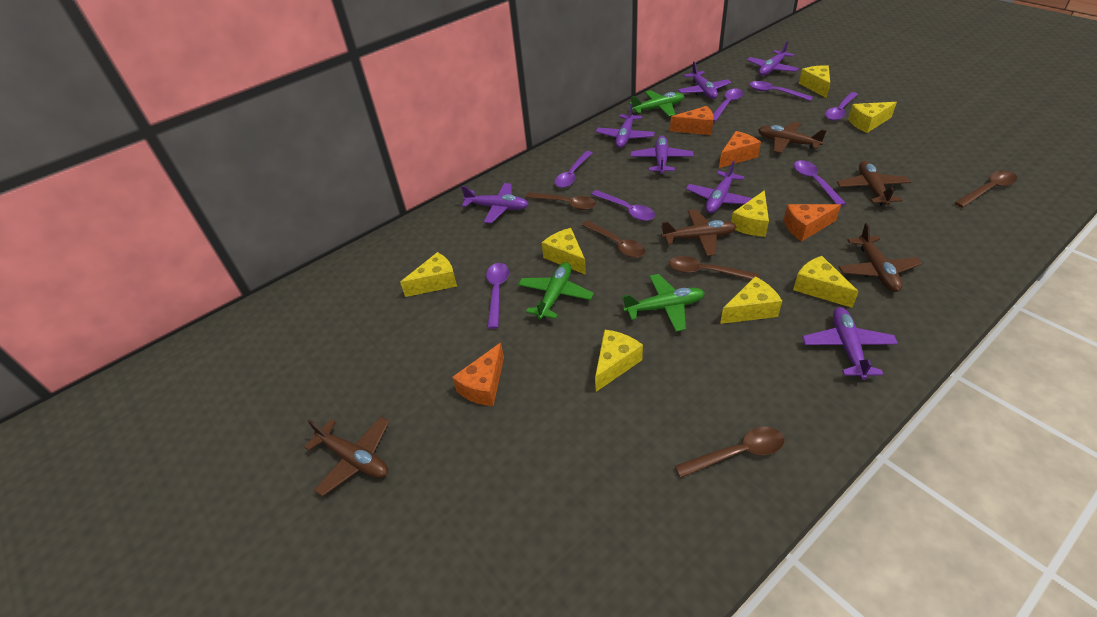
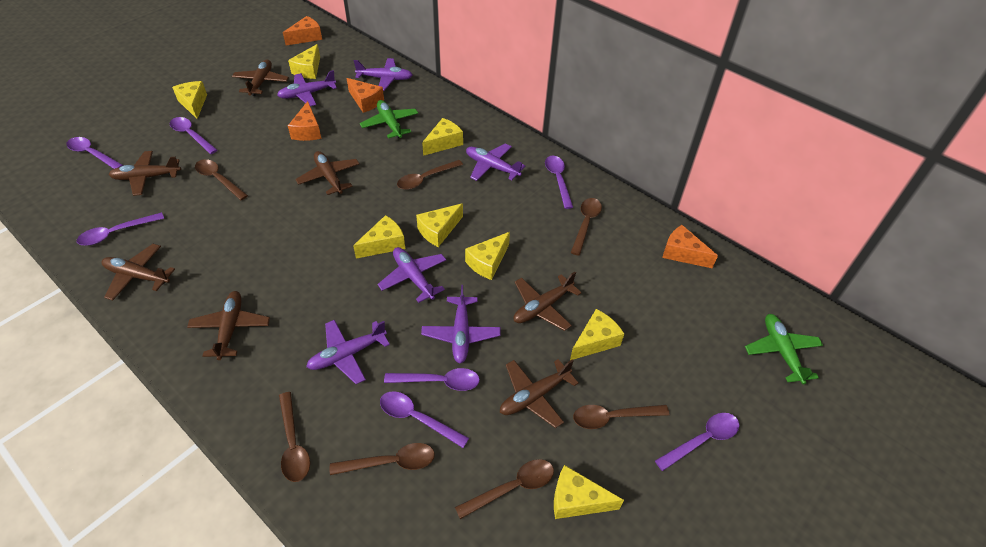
brown plane: 5 -> 7
brown spoon: 5 -> 7
green plane: 3 -> 2
purple plane: 7 -> 6

